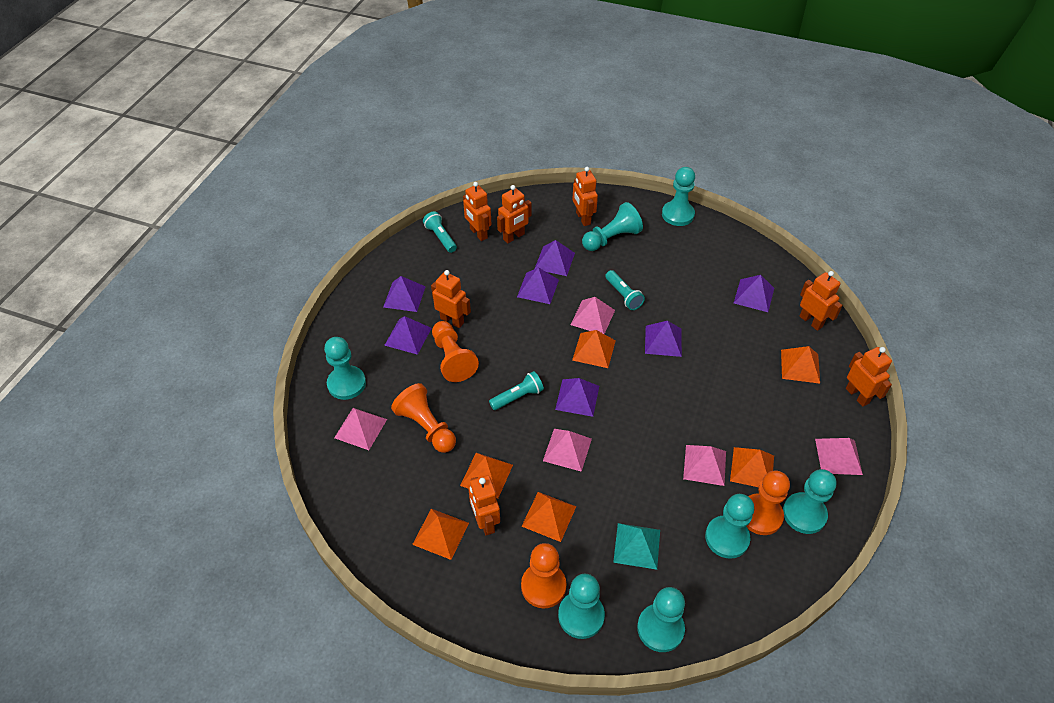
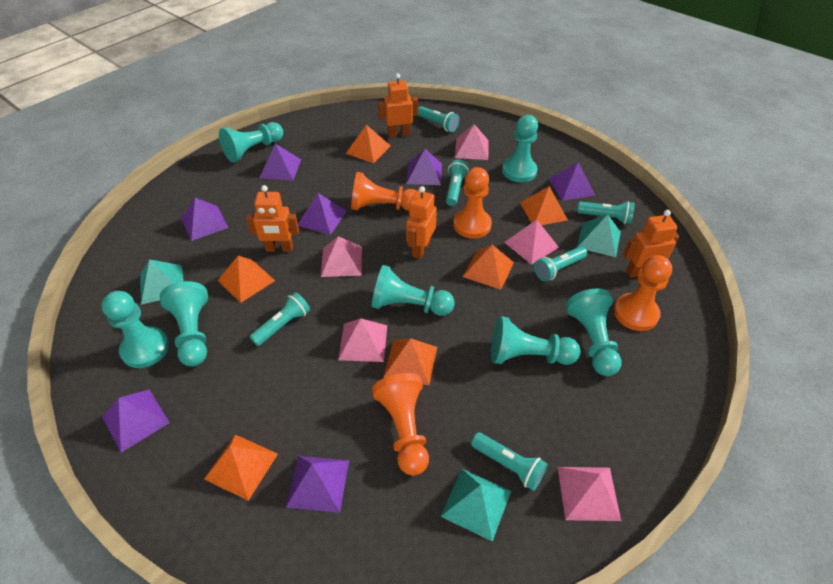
orange robot: 7 -> 4
turquoise flashlight: 3 -> 6
turquoise pyramid: 1 -> 3

